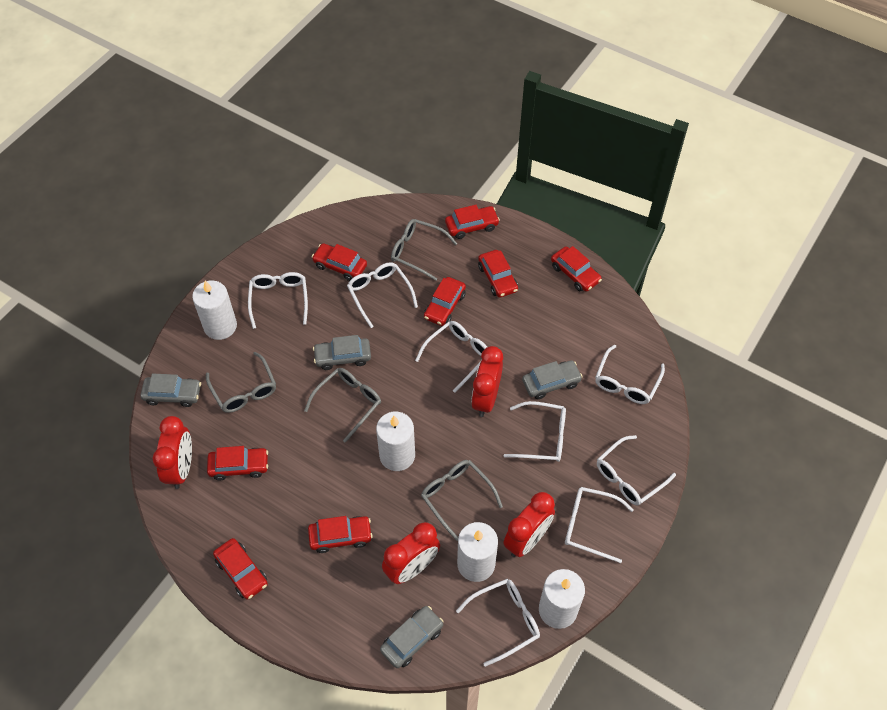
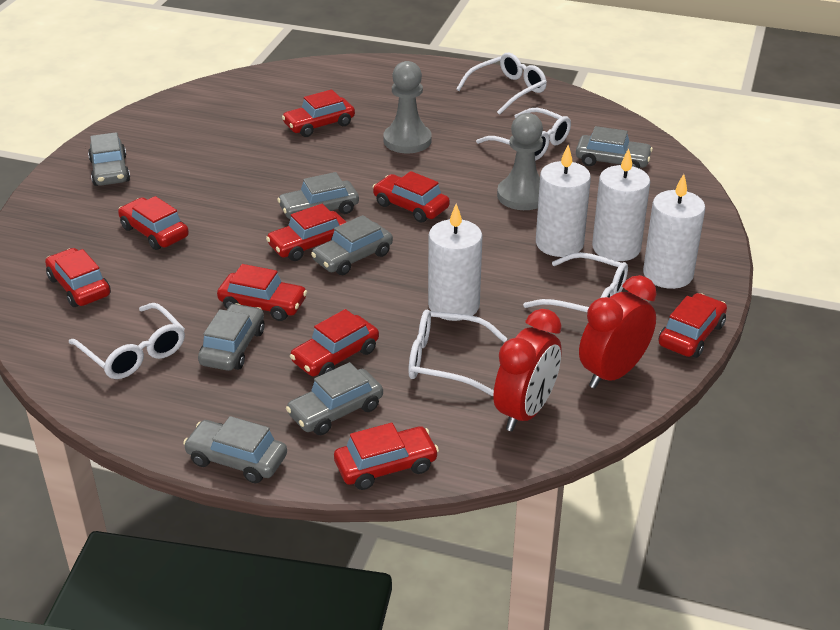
grey car: 4 -> 7
grey glasses: 4 -> 0
grey pawn: 0 -> 2
red car: 8 -> 9
red clock: 4 -> 2
white glasses: 8 -> 5

